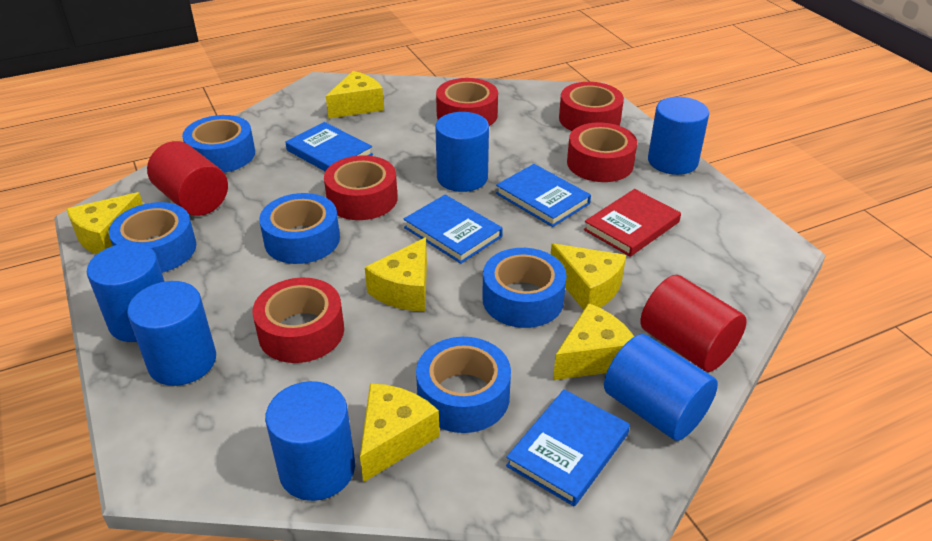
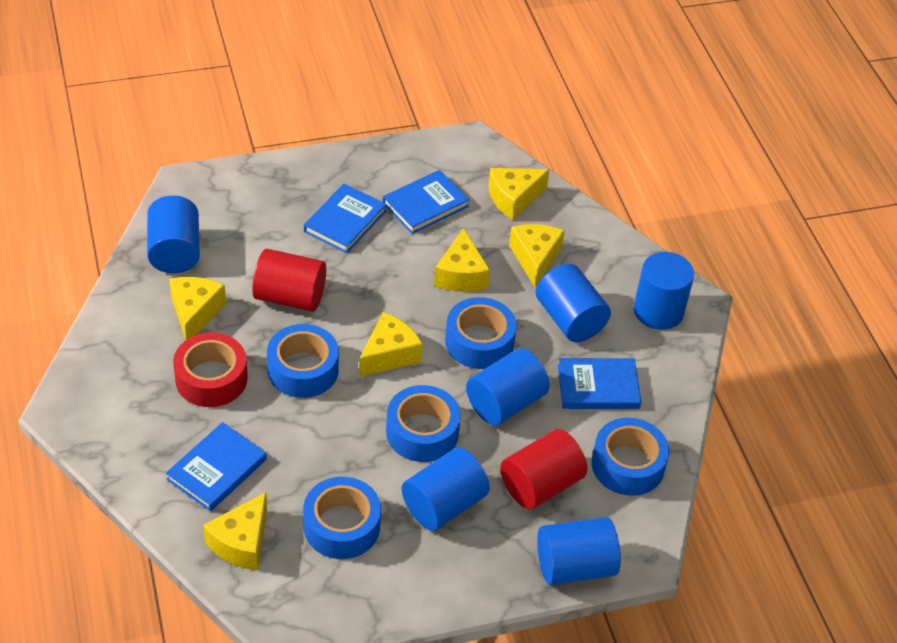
red book: 1 -> 0
red tape: 5 -> 1

